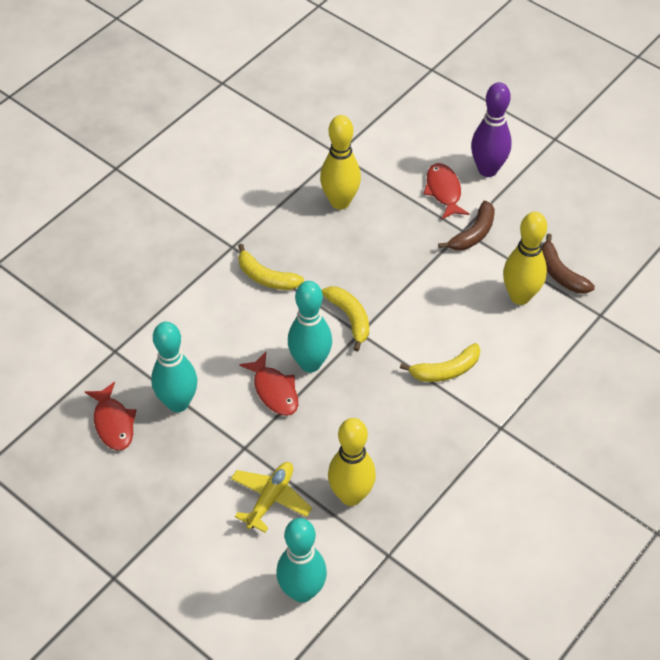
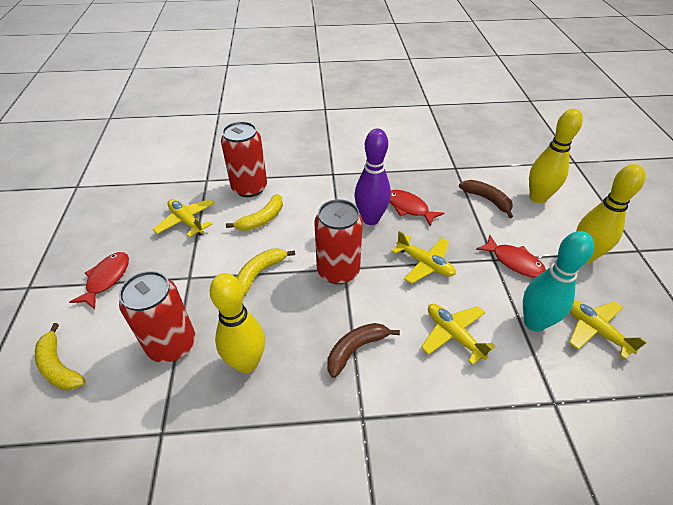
red can: 0 -> 3
turquoise bowling pin: 3 -> 1
yellow plane: 1 -> 4

